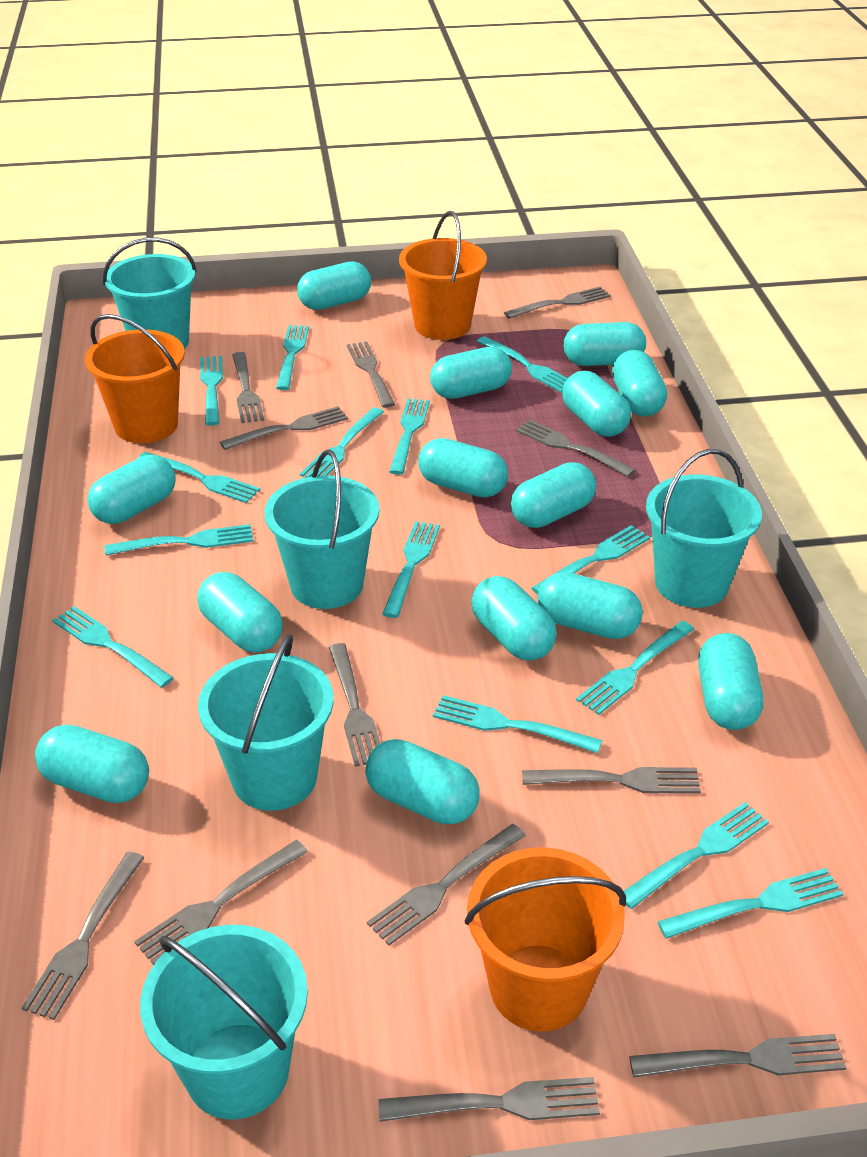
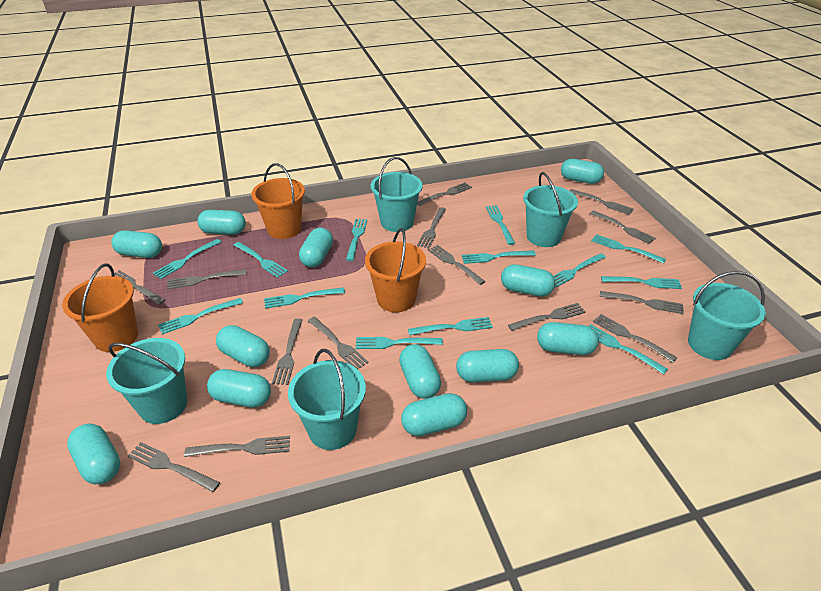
grey fork: 12 -> 14
turquoise capsule: 14 -> 12
turquoise fork: 14 -> 13

